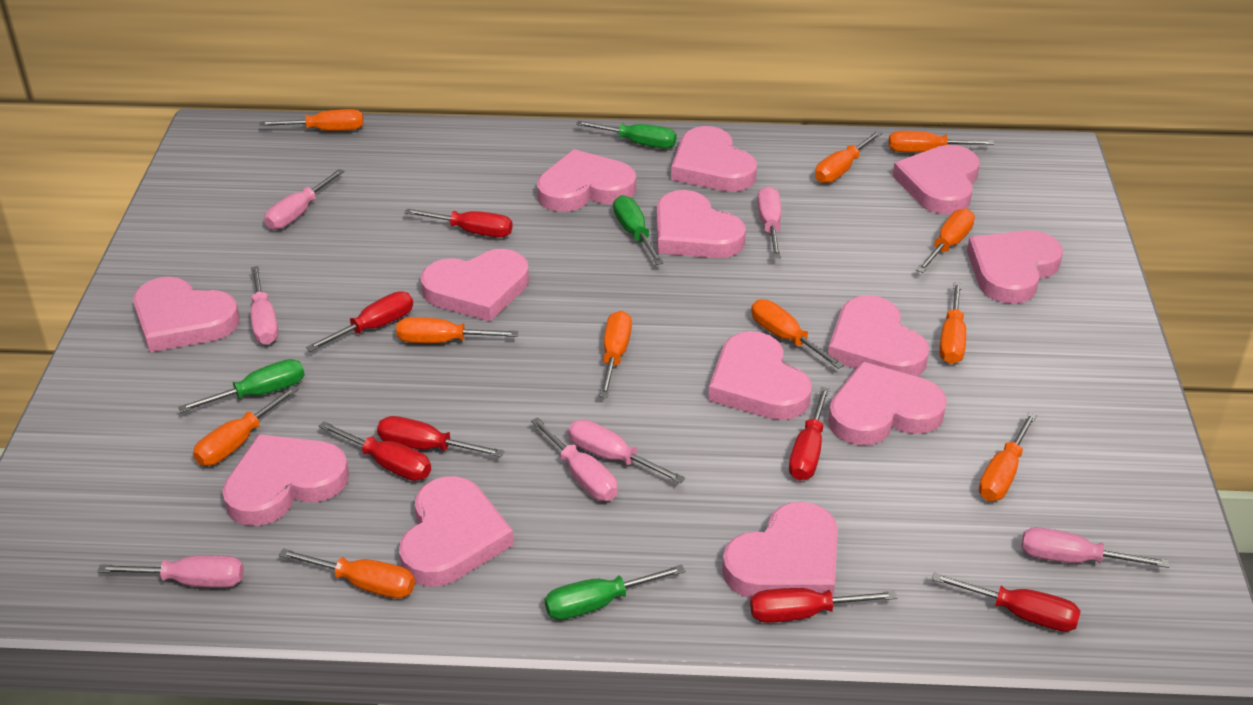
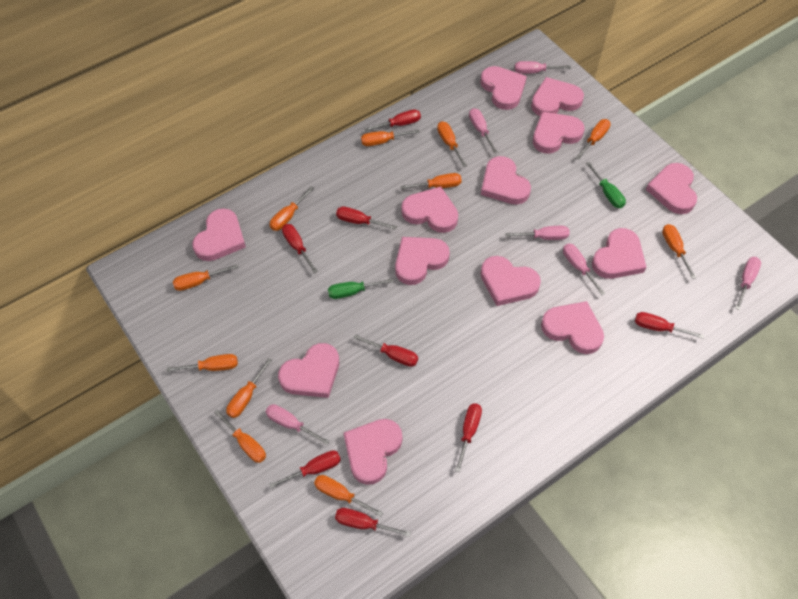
green screwdriver: 4 -> 2
pink screwdriver: 7 -> 6
red screwdriver: 7 -> 8

